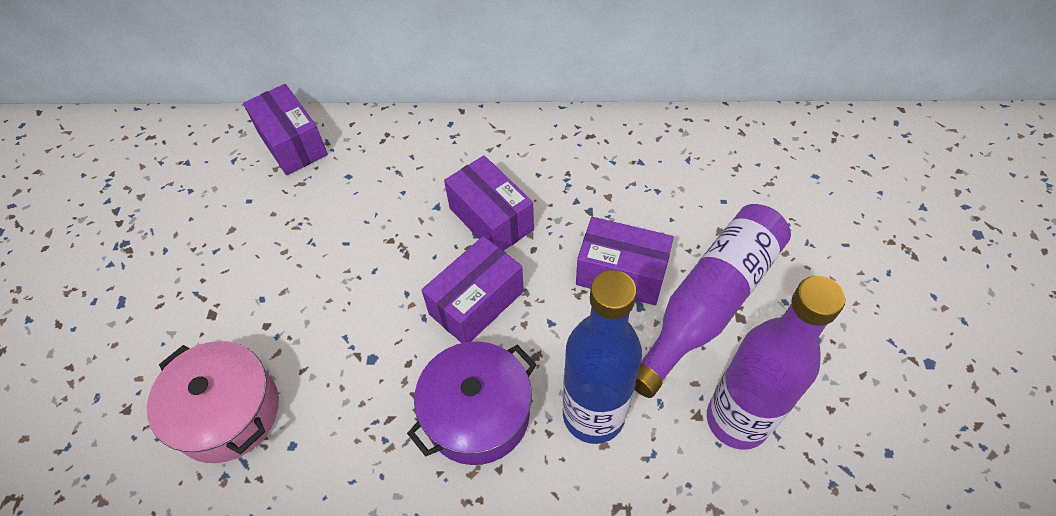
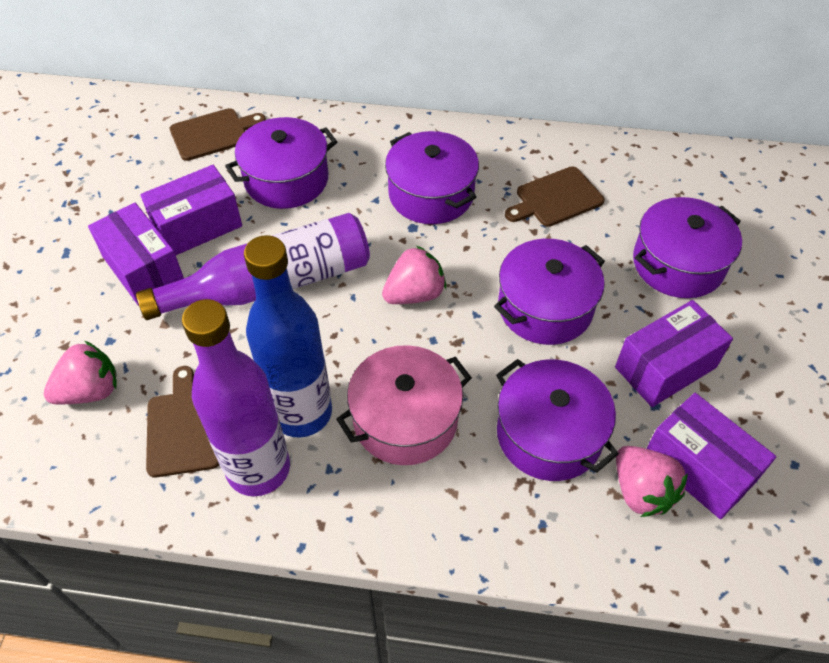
brown cutting board: 0 -> 3
pink strawberry: 0 -> 3
purple pot: 1 -> 5

